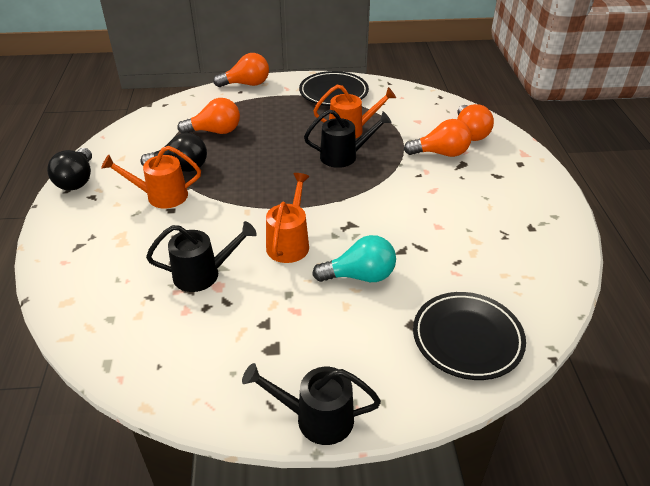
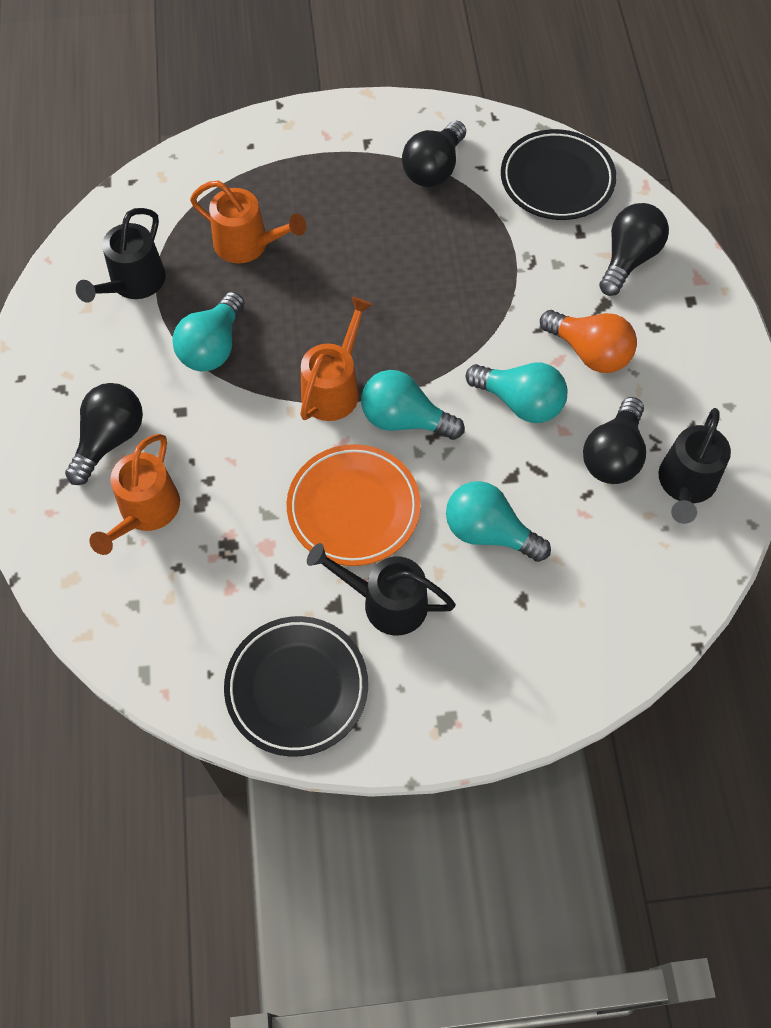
black light bulb: 2 -> 4
orange light bulb: 4 -> 1
orange plate: 0 -> 1
turquoise light bulb: 1 -> 4

